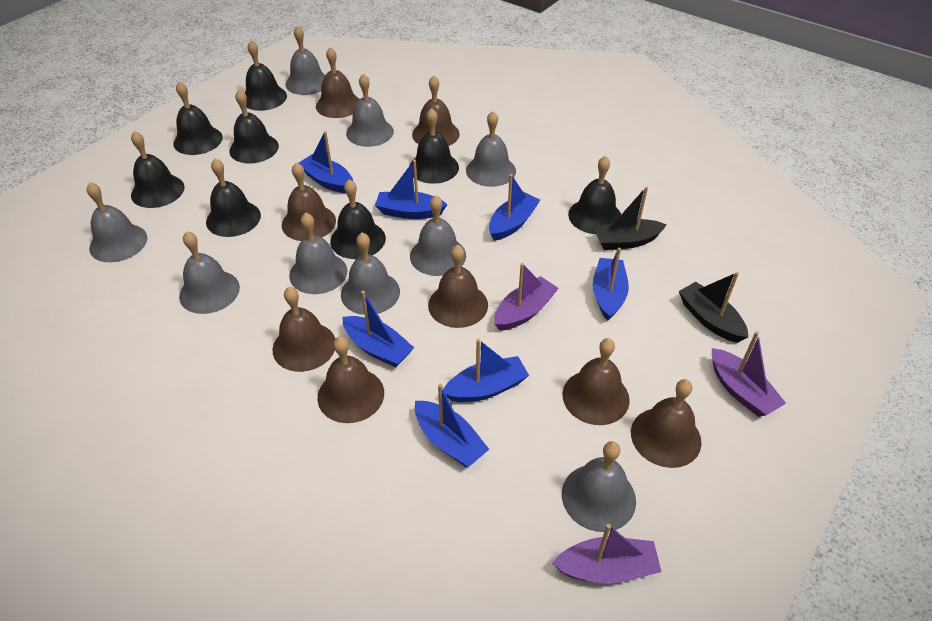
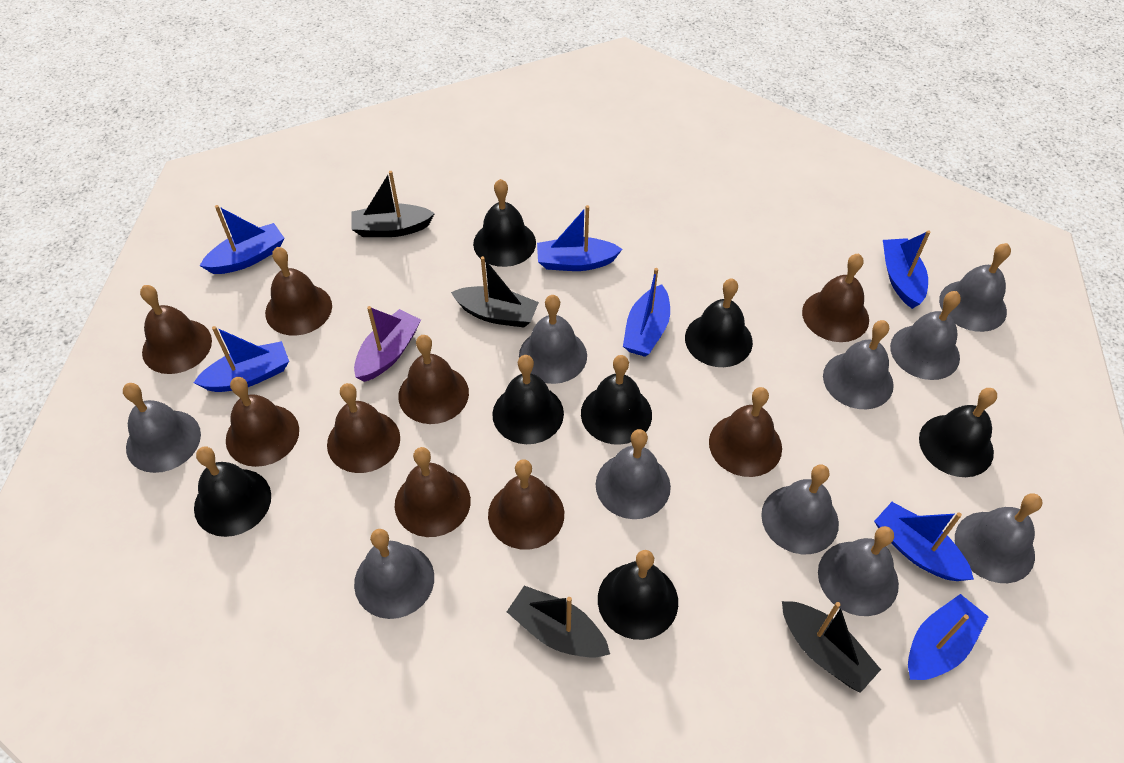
black bell: 8 -> 7
black boat: 2 -> 4
brown bell: 8 -> 9
grey bell: 9 -> 10
purple boat: 3 -> 1

